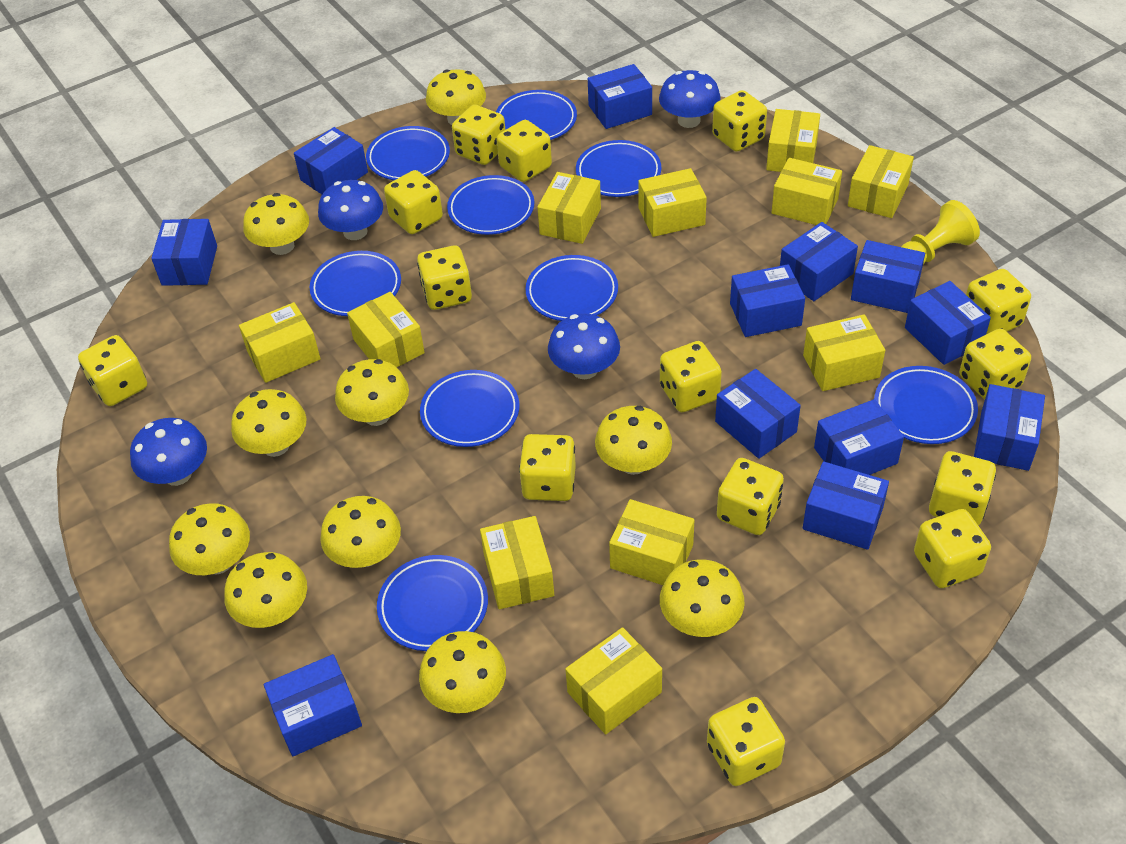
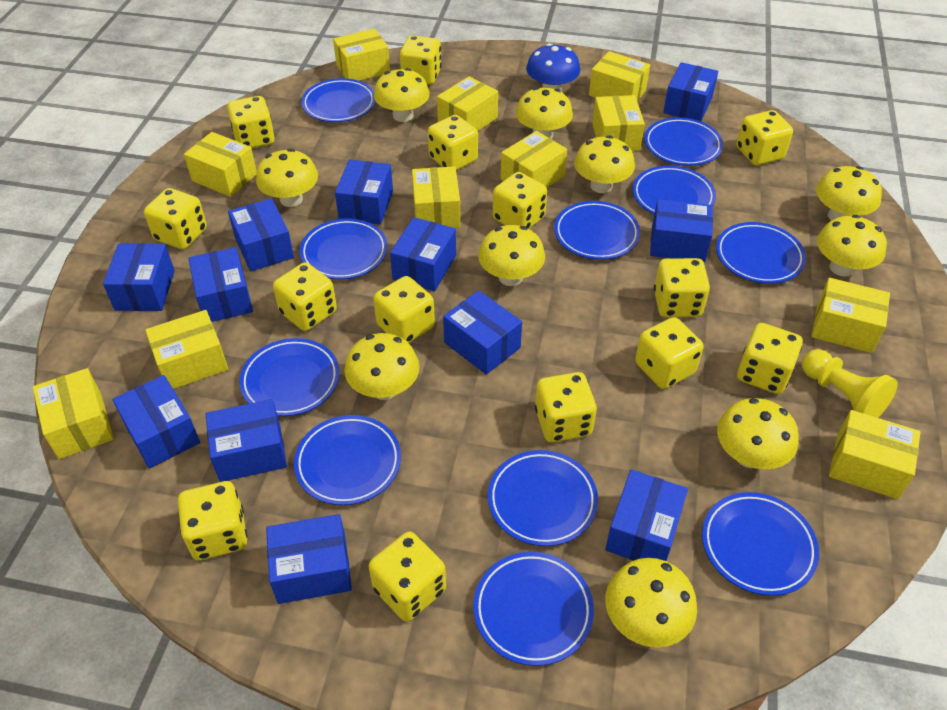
blue mushroom: 4 -> 1
blue plate: 9 -> 11

